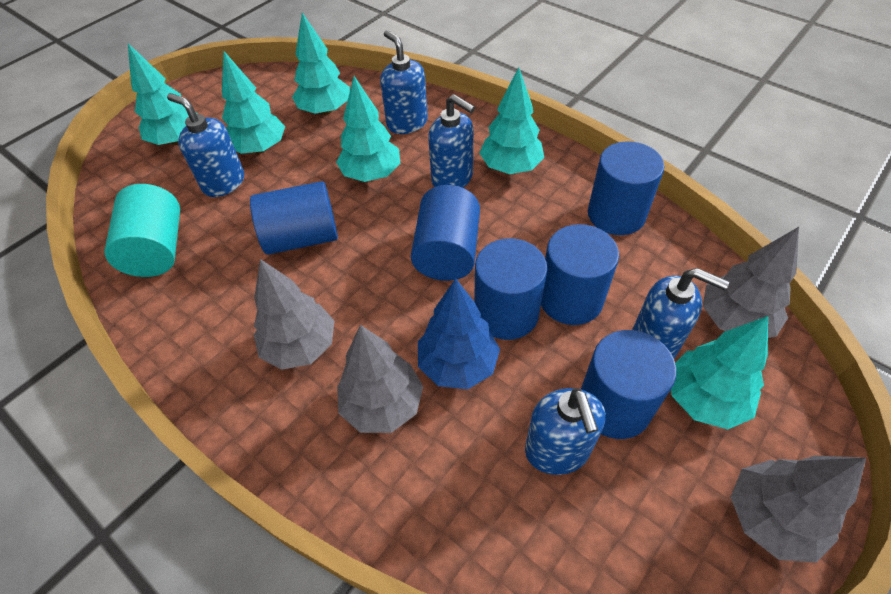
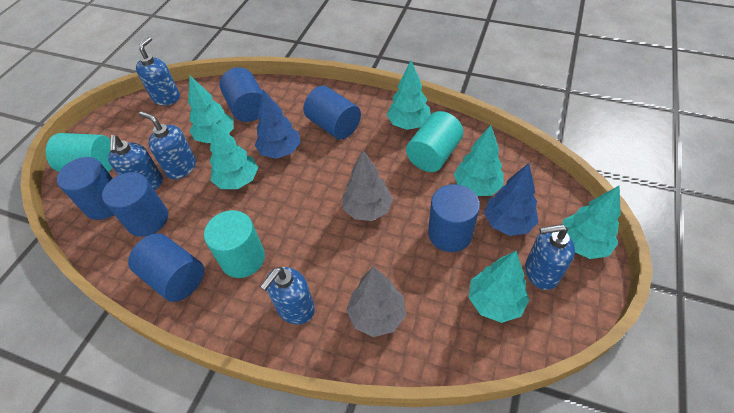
blue tree: 1 -> 2
grey tree: 4 -> 2
turquoise cylinder: 1 -> 3

